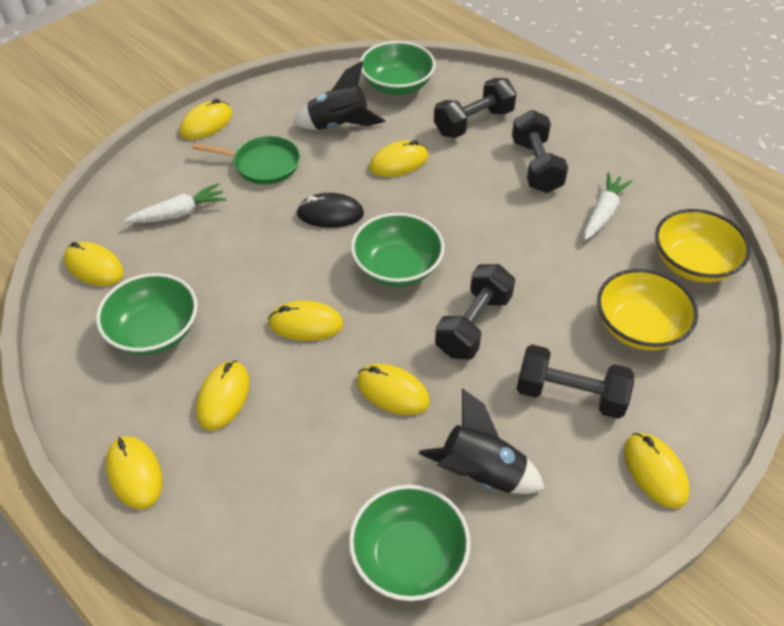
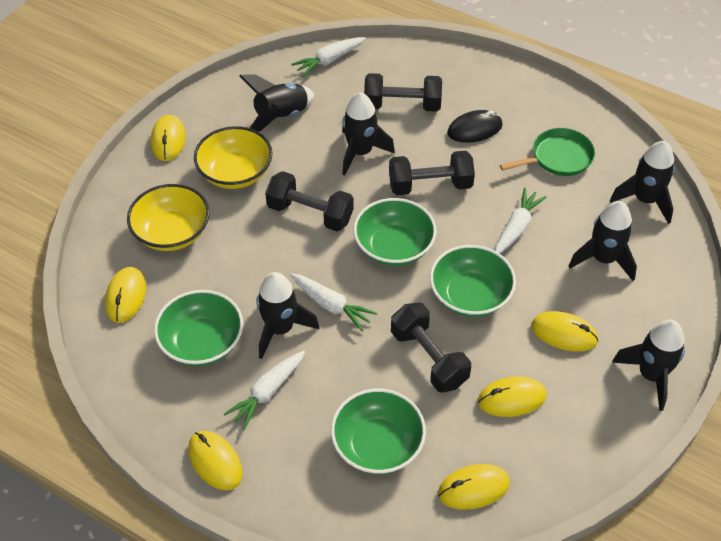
black rocket: 2 -> 6
white carrot: 2 -> 4
yellow mouse: 8 -> 6

